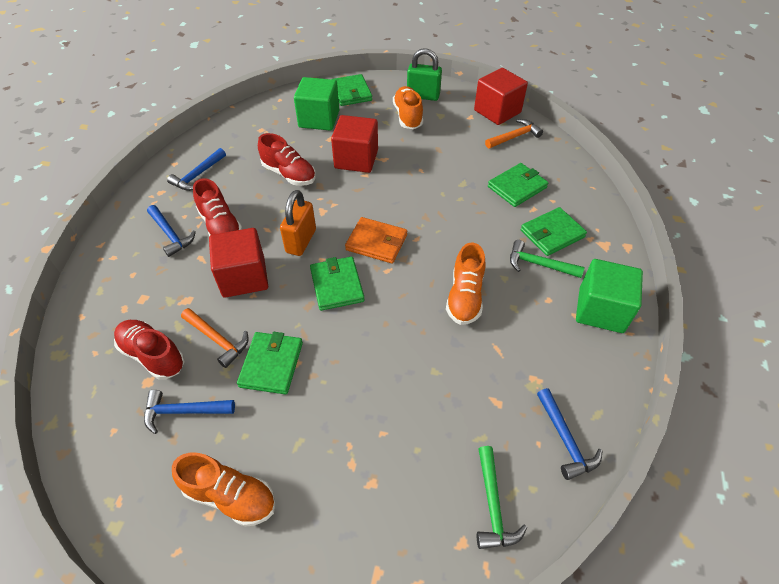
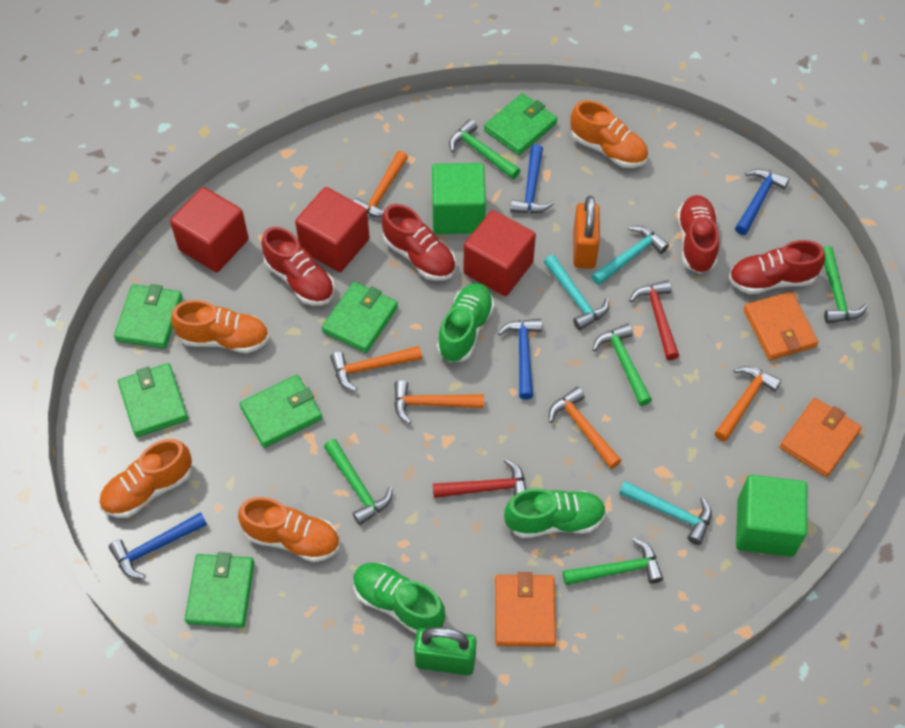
green hammer: 2 -> 5
green shoe: 0 -> 3
green wallet: 5 -> 6
orange hammer: 2 -> 5
orange shoe: 3 -> 4
orange wallet: 1 -> 3
red hammer: 0 -> 2
red shoe: 3 -> 4
turquoise hammer: 0 -> 3

